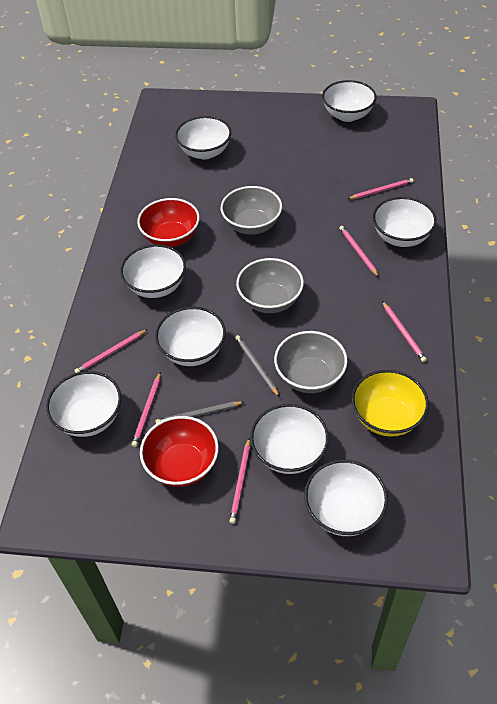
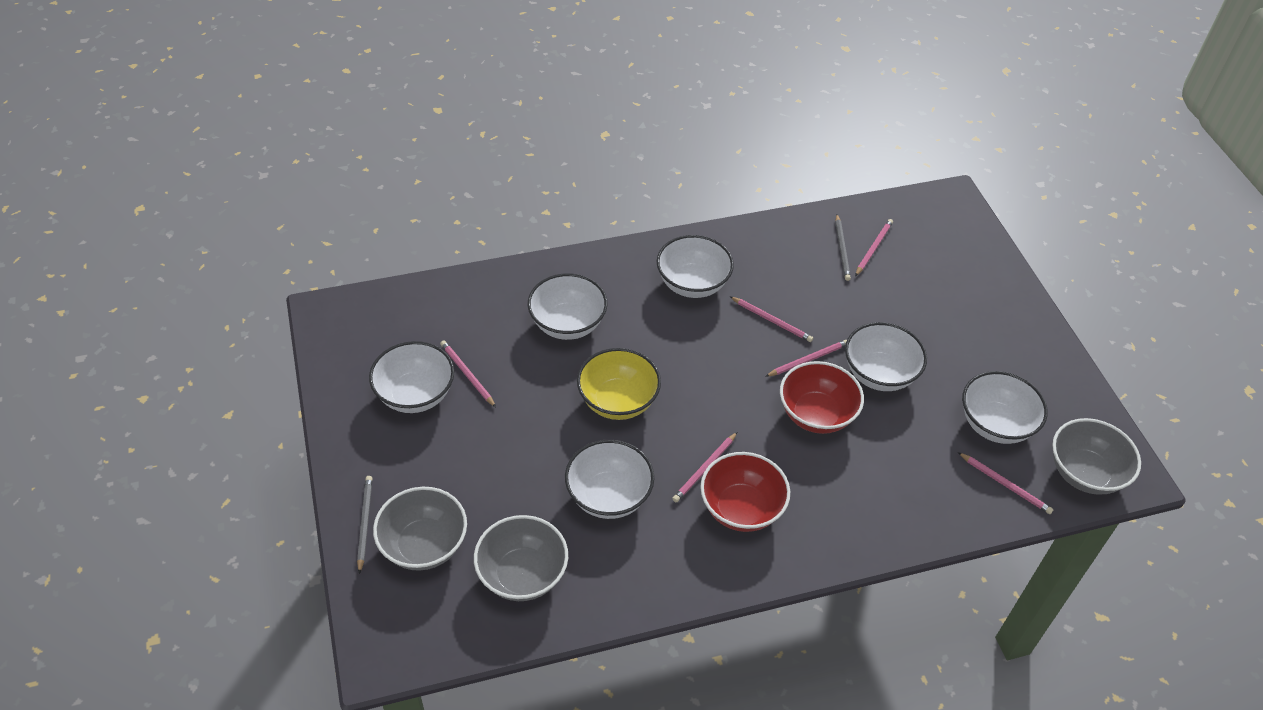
white bowl: 8 -> 6

